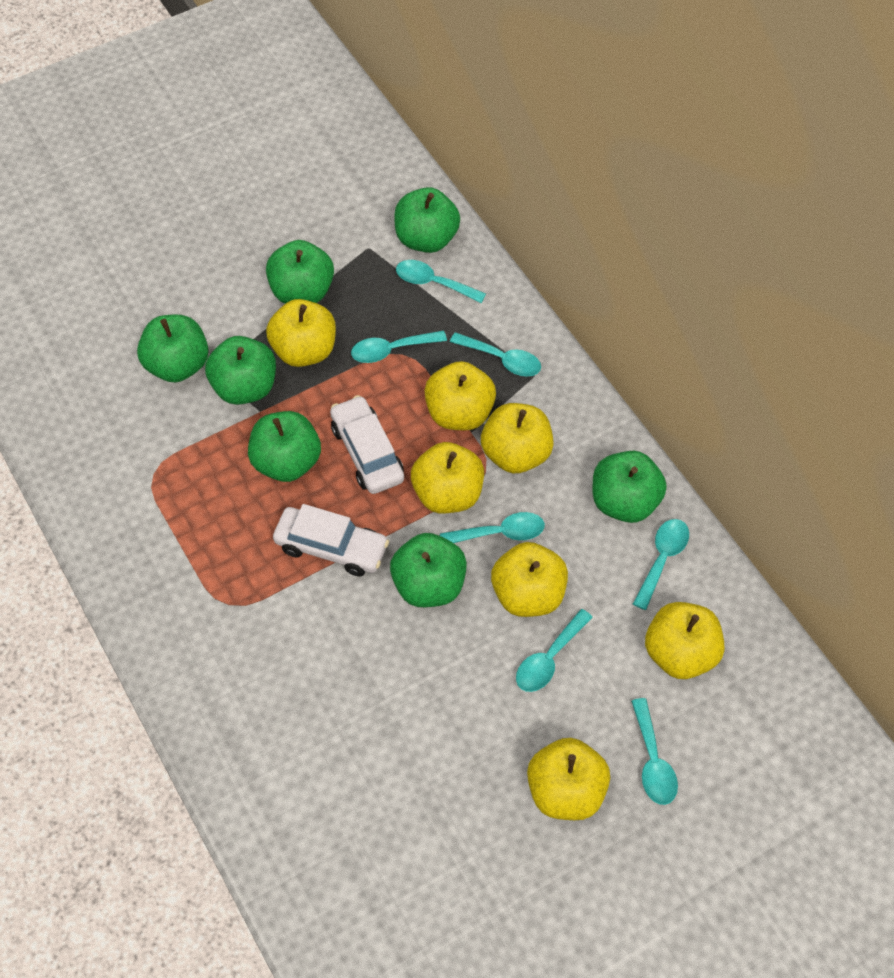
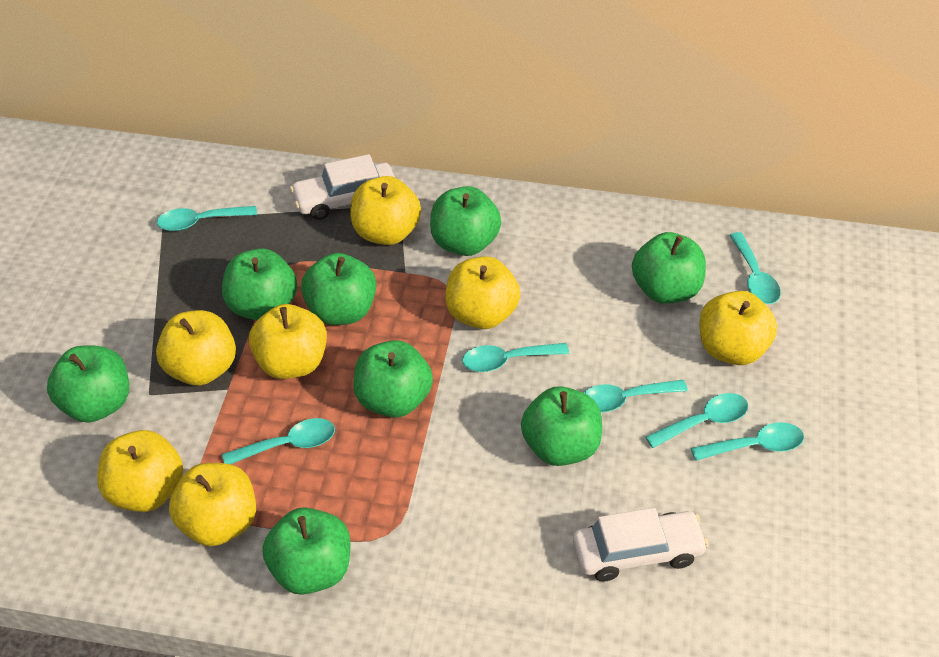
green apple: 7 -> 8

